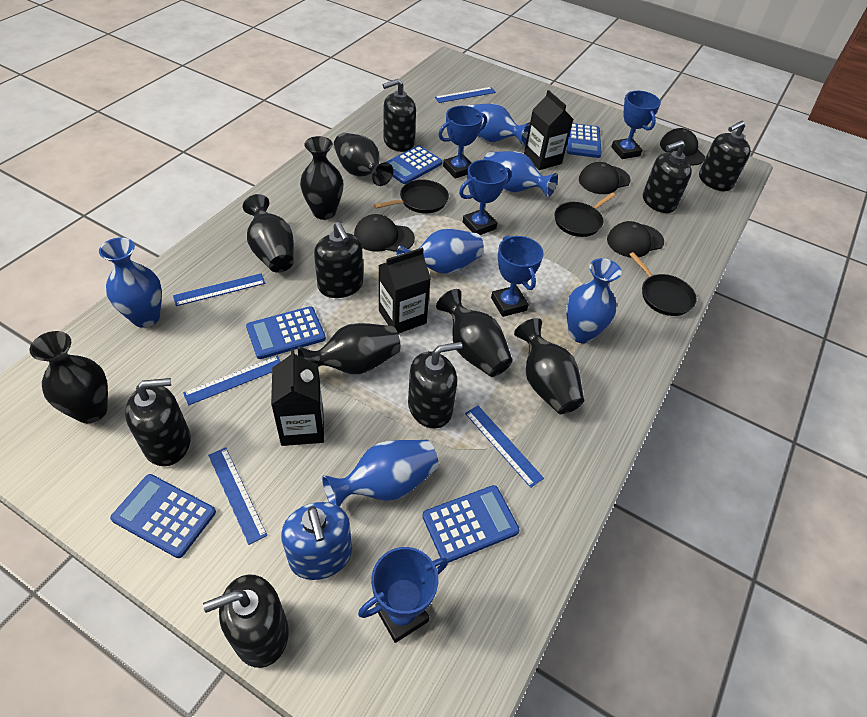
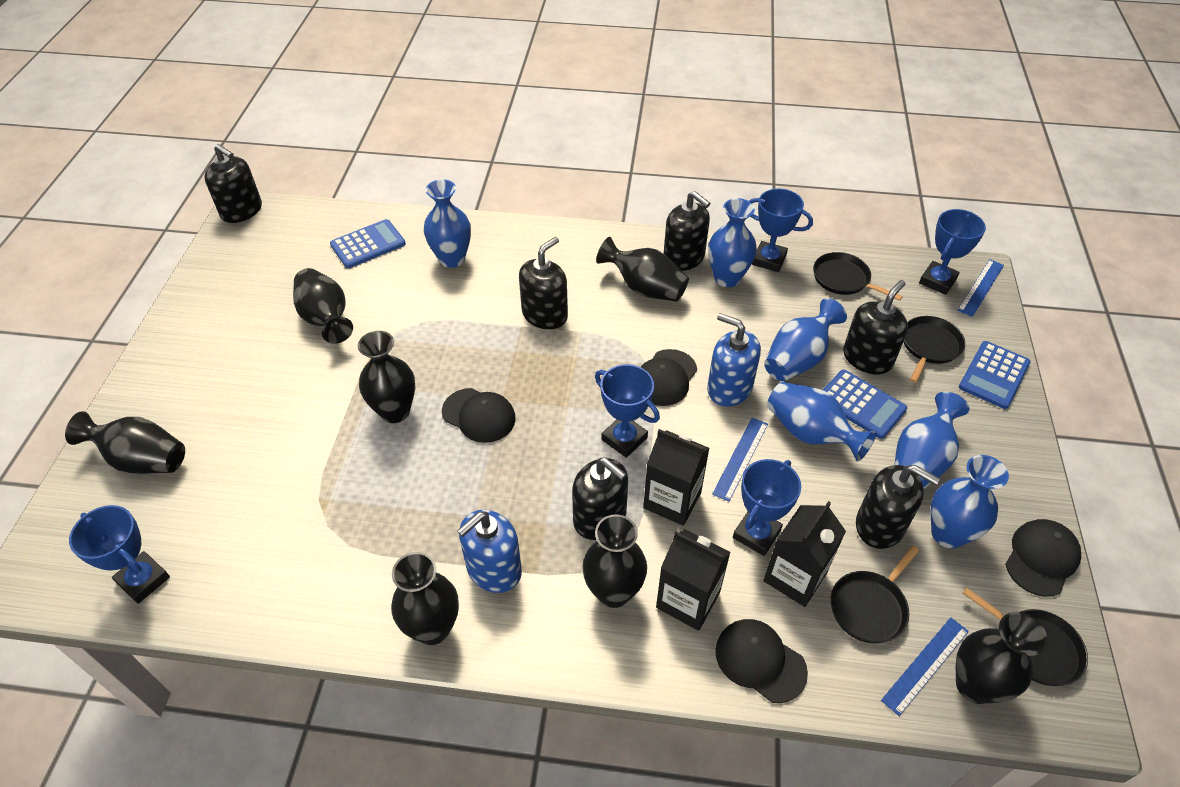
black pan: 3 -> 4
black soap dispenser: 7 -> 6
blue calculator: 5 -> 3
blue ruler: 5 -> 3
blue soap dispenser: 1 -> 2

